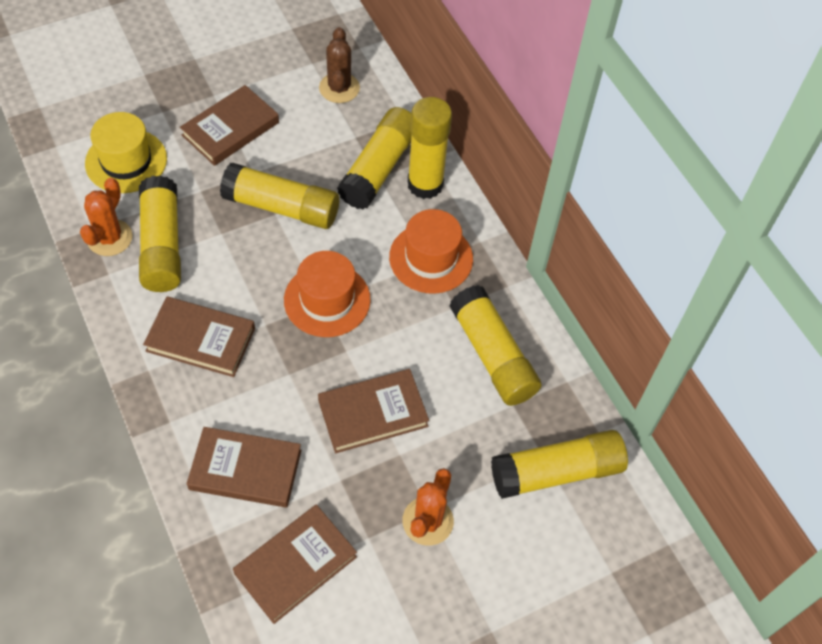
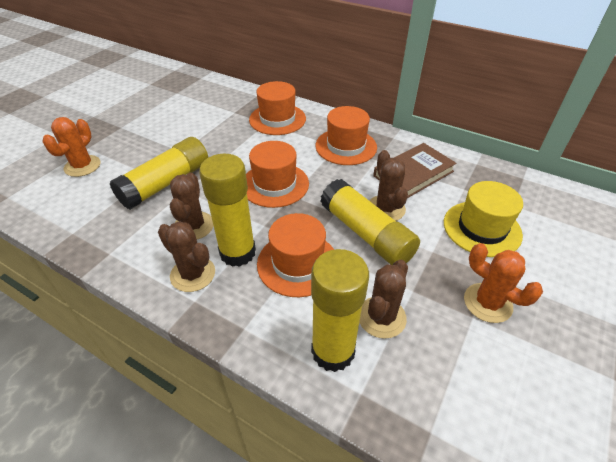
brown book: 5 -> 1
brown cactus: 1 -> 4
orange hat: 2 -> 4
yellow glue stick: 6 -> 4

